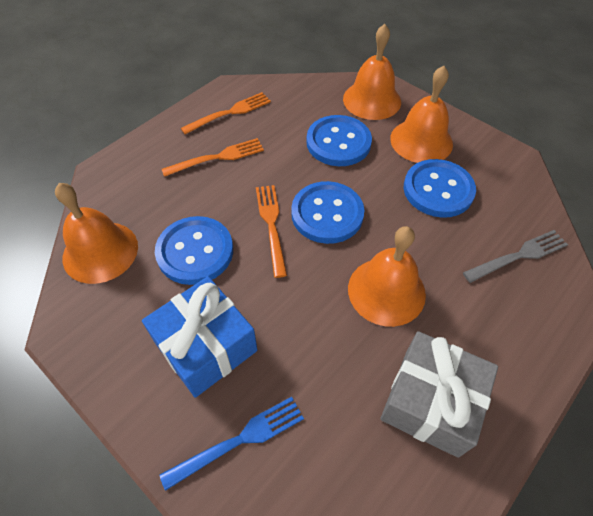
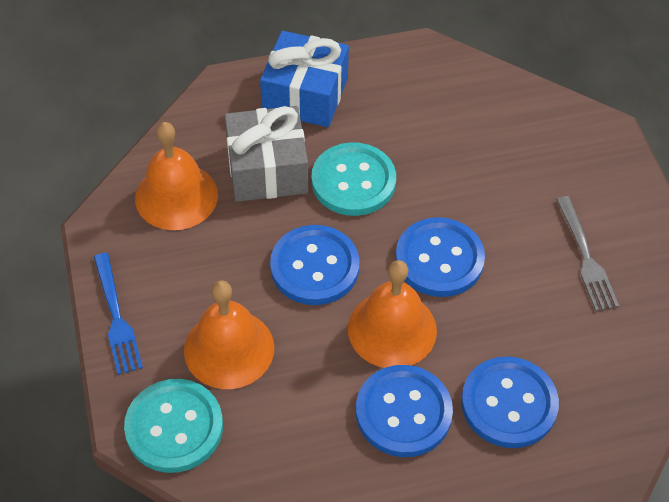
orange bell: 4 -> 3
orange fork: 3 -> 0
turquoise button: 0 -> 2

